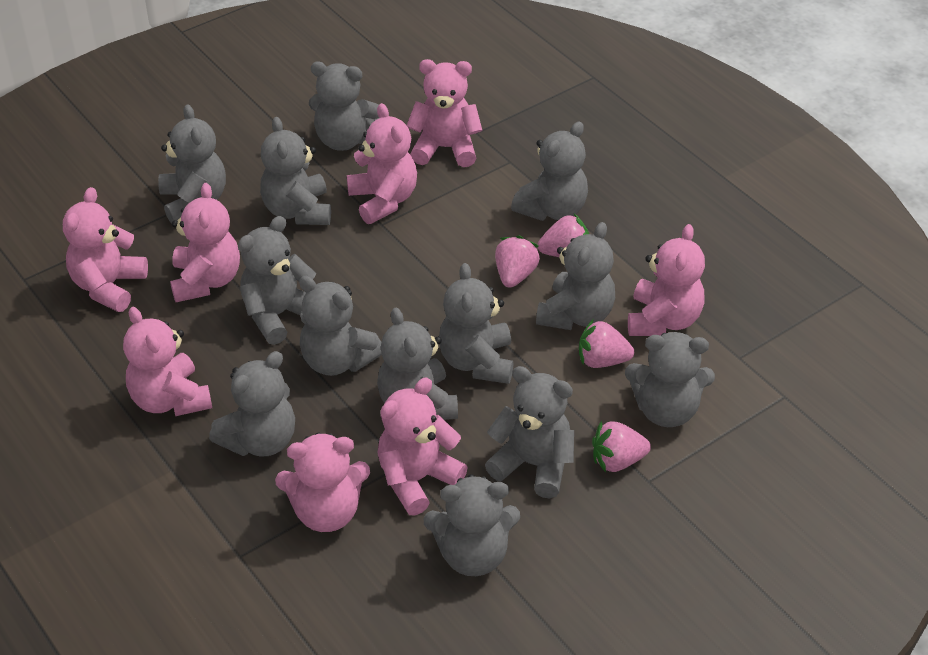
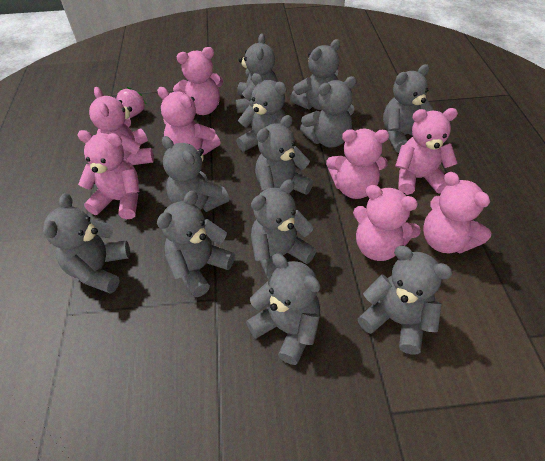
grey teddy bear: 13 -> 12
pink strawberry: 4 -> 1

